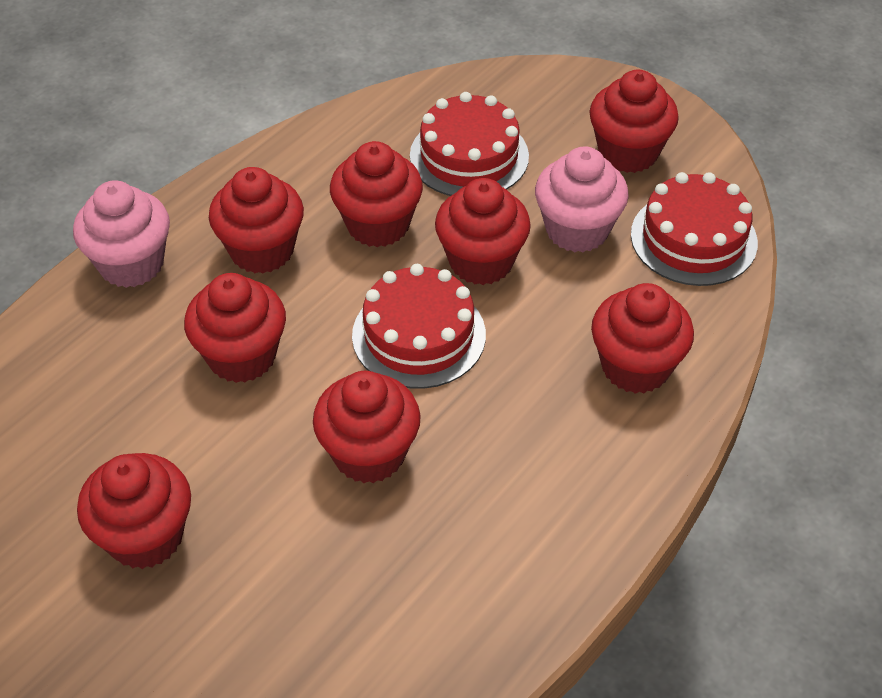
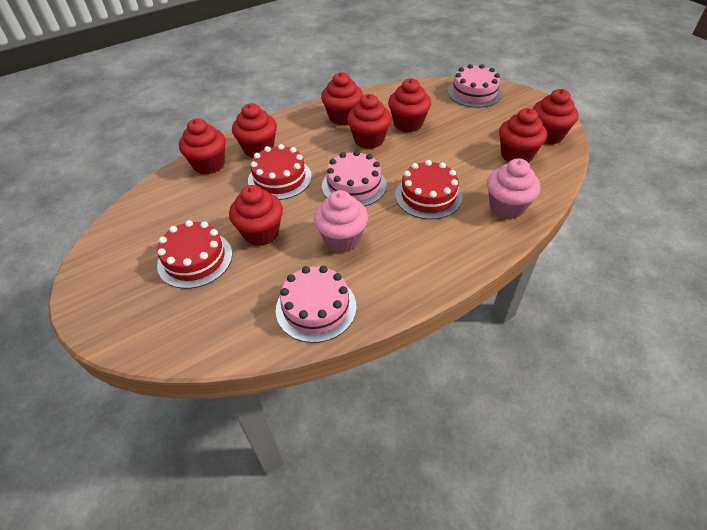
pink cake: 0 -> 3

